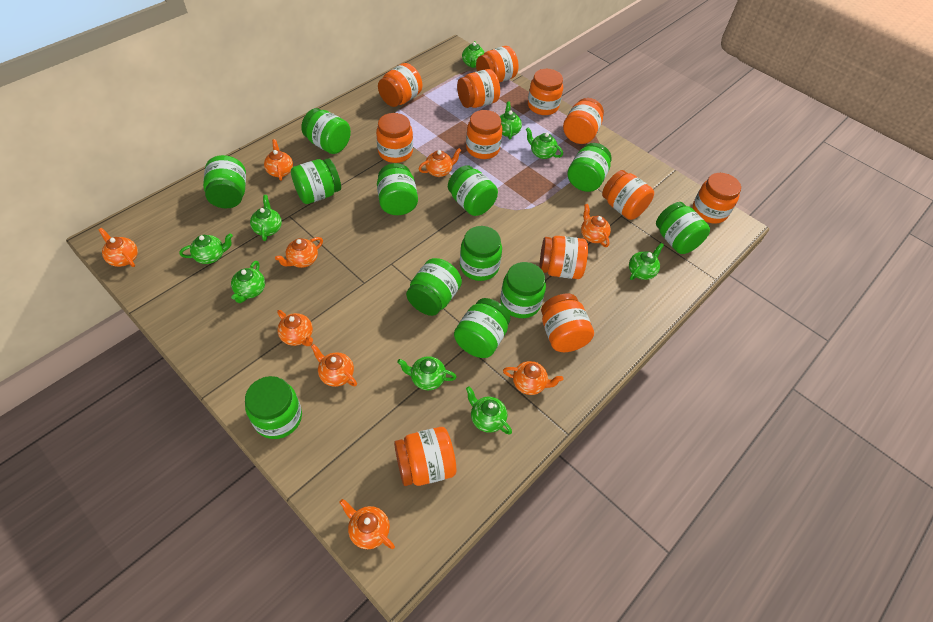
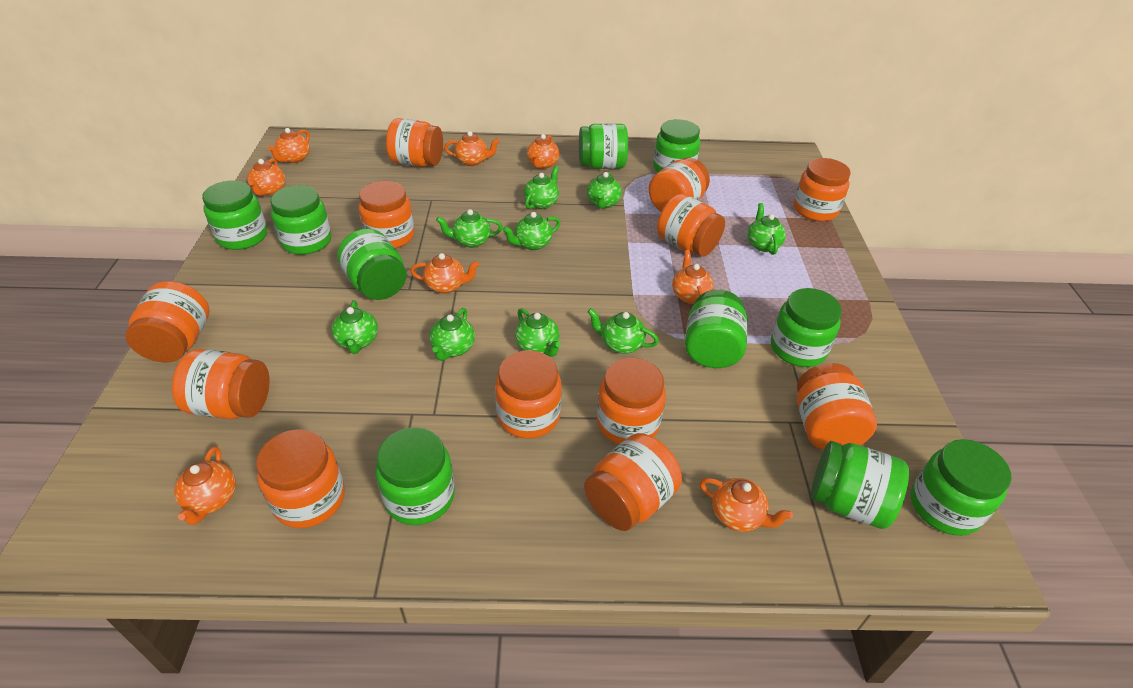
green jar: 12 -> 10
orange teapot: 9 -> 8

